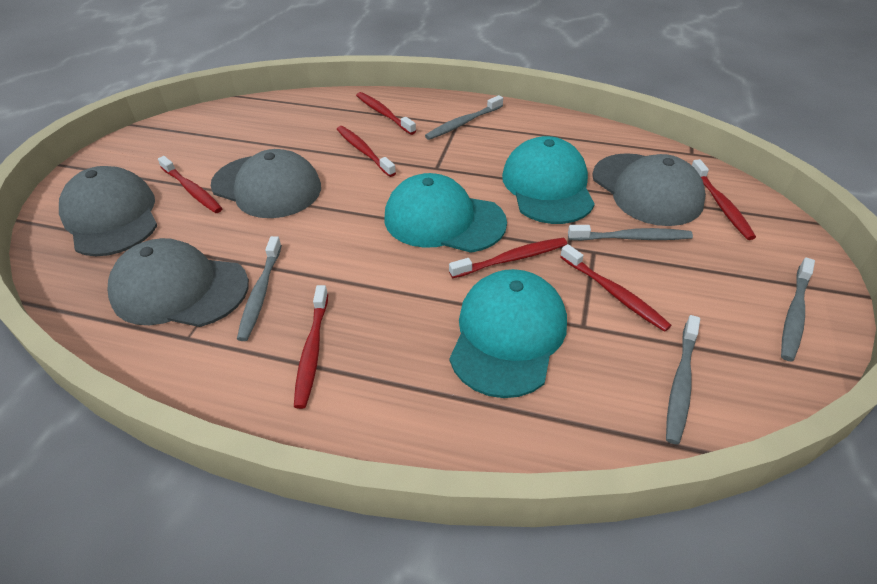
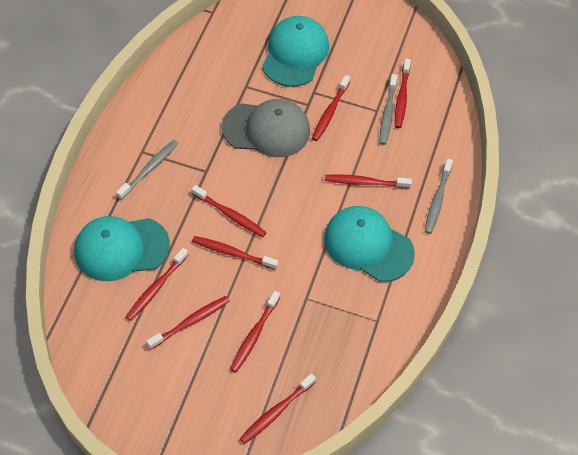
grey cap: 4 -> 1
grey toothbrush: 5 -> 3
red toothbrush: 7 -> 9

